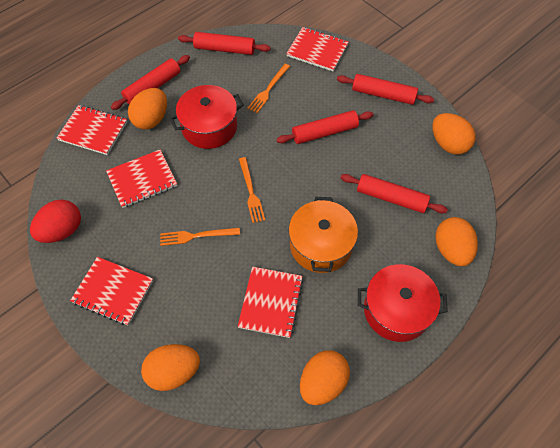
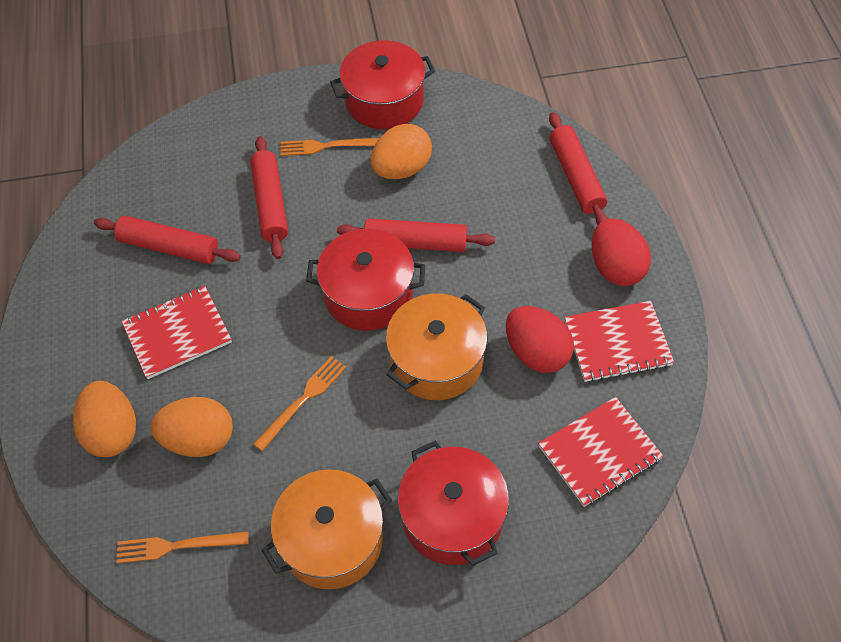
orange egg: 5 -> 3
orange pot: 1 -> 2
red egg: 1 -> 2
red notebook: 5 -> 3
red pot: 2 -> 3
red rolling pin: 5 -> 4

